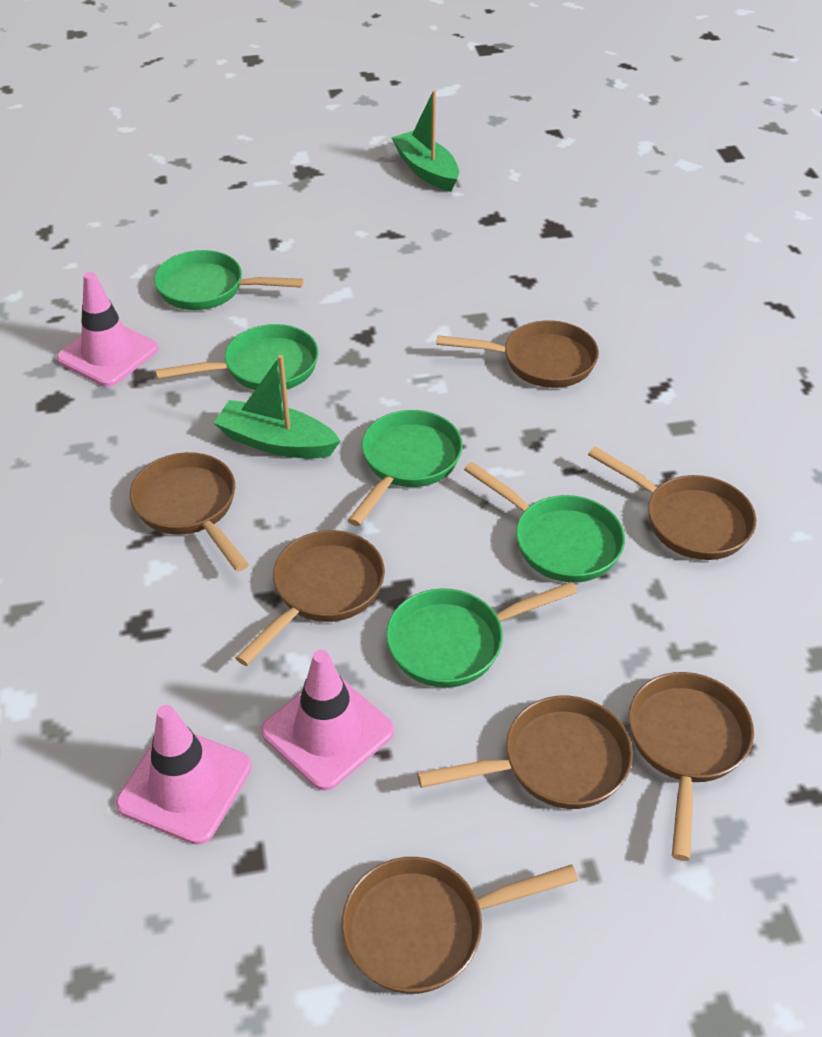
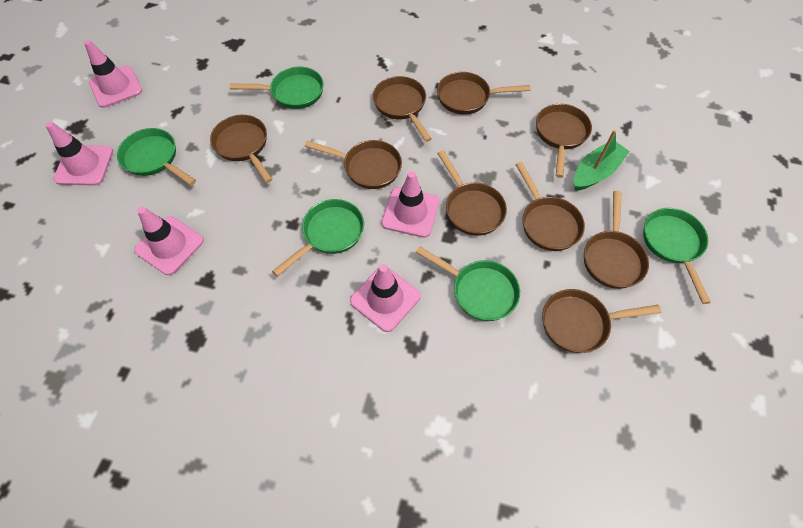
brown pan: 7 -> 9
green boat: 2 -> 1
pink traffic cone: 3 -> 5

